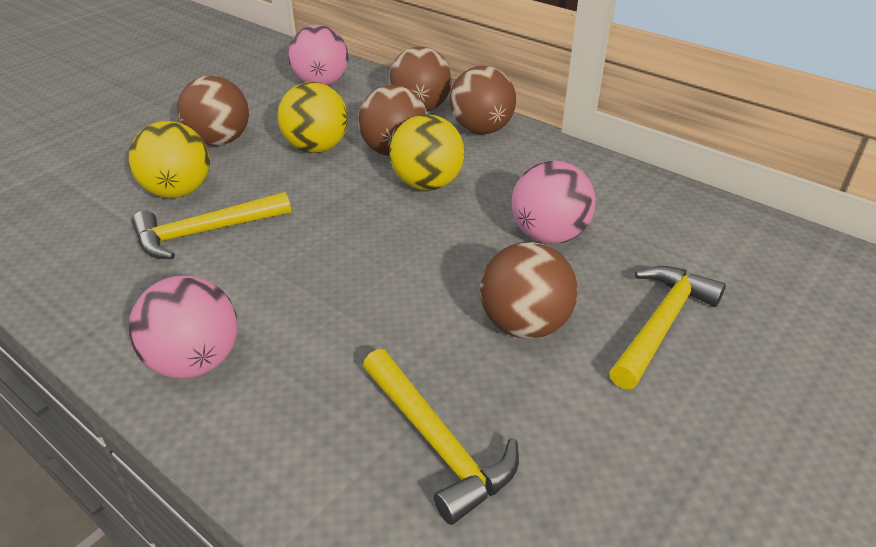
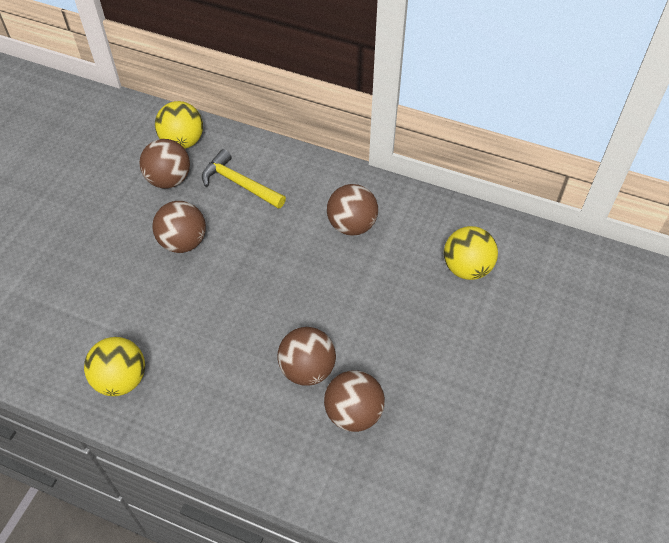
pink ball: 3 -> 0
yellow hammer: 3 -> 1

